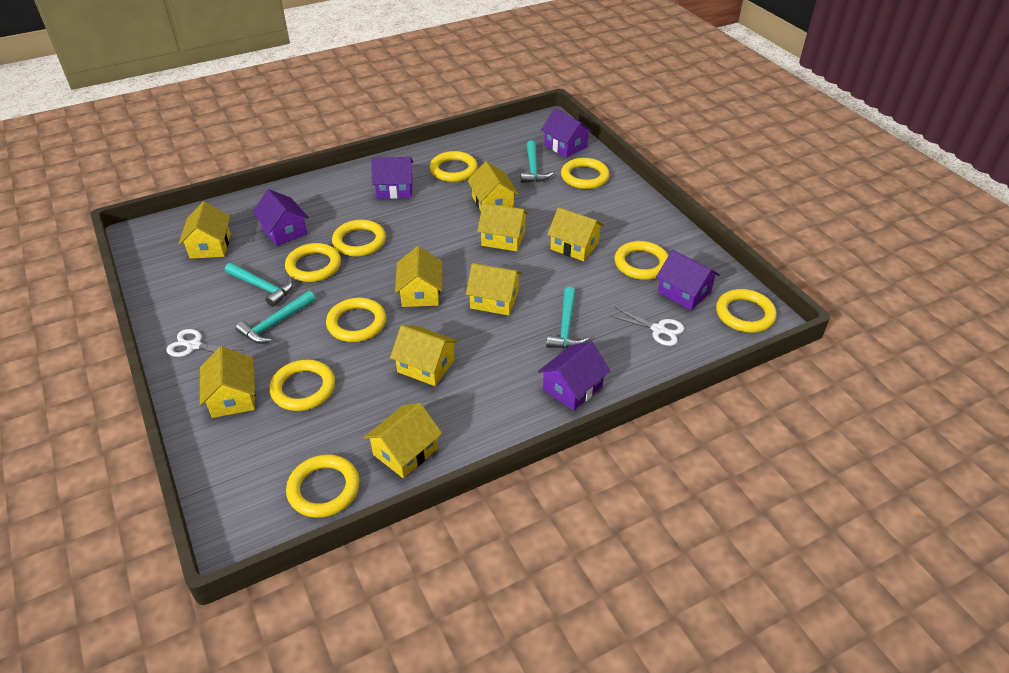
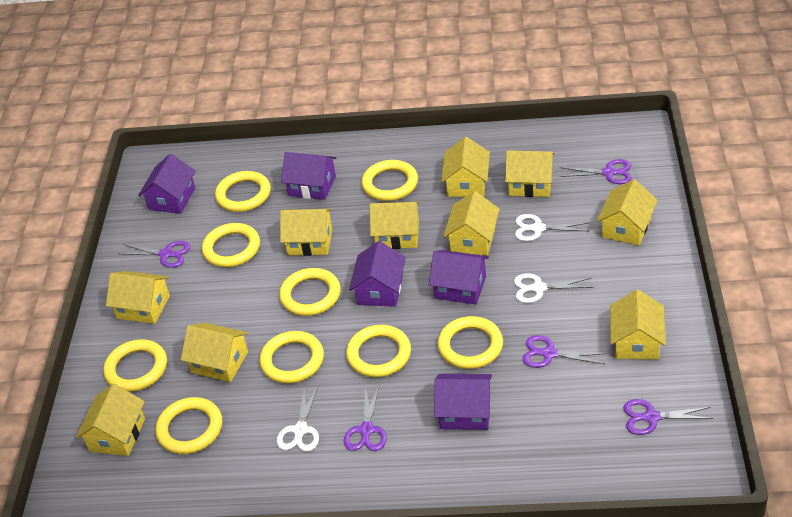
purple scissors: 0 -> 5
turquoise hammer: 4 -> 0
white scissors: 2 -> 3
yellow house: 9 -> 10

